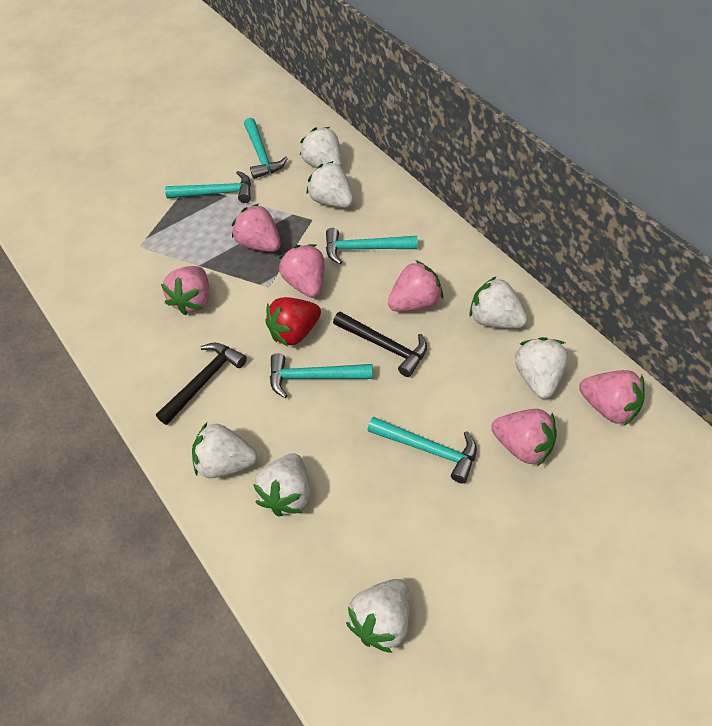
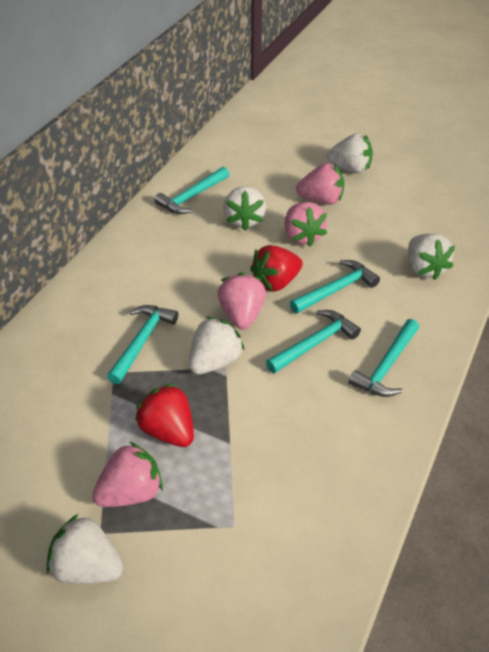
black hammer: 2 -> 0
pink strawberry: 6 -> 4
red strawberry: 1 -> 2
white strawberry: 7 -> 5

